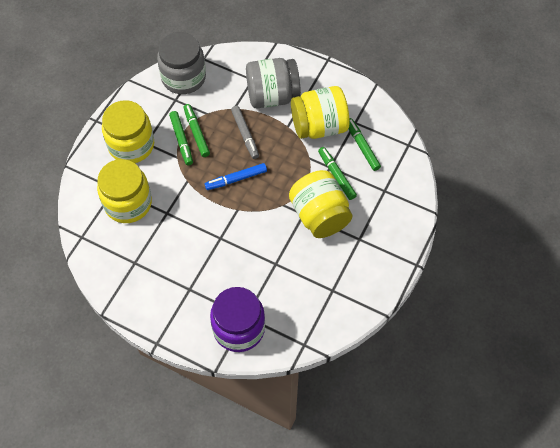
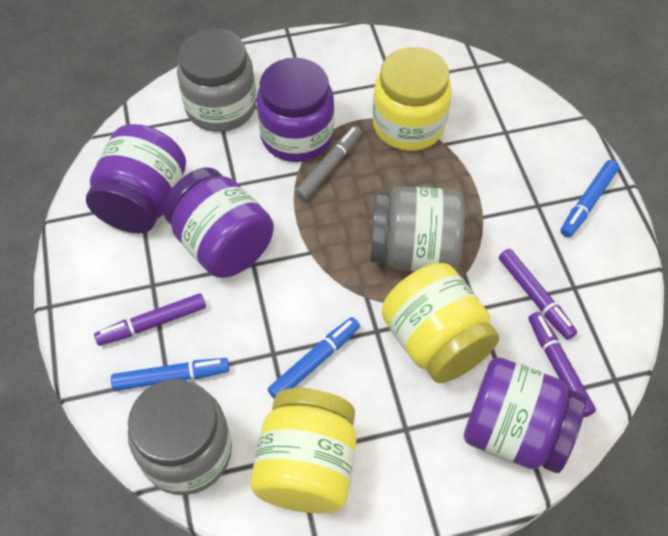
blue marker: 1 -> 3
green marker: 4 -> 0
grey jar: 2 -> 3
purple jar: 1 -> 4
purple marker: 0 -> 3
yellow jar: 4 -> 3

